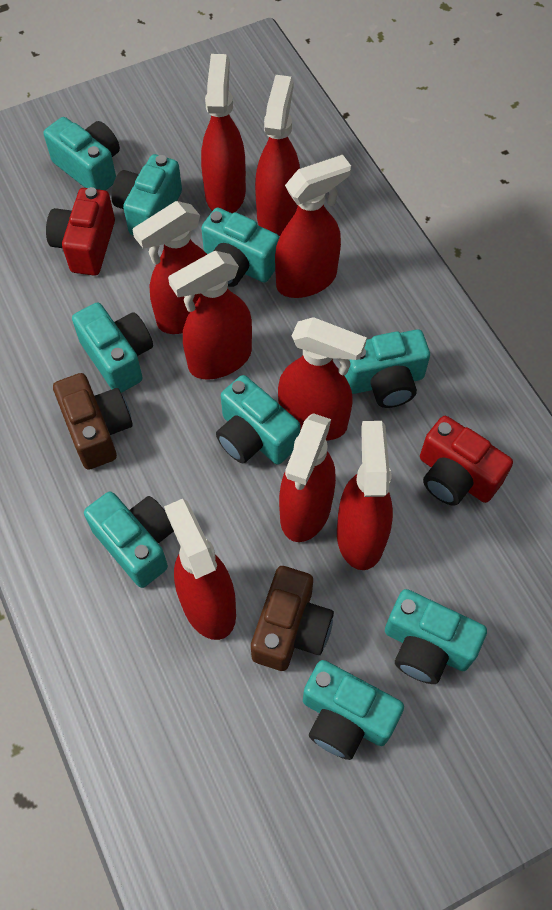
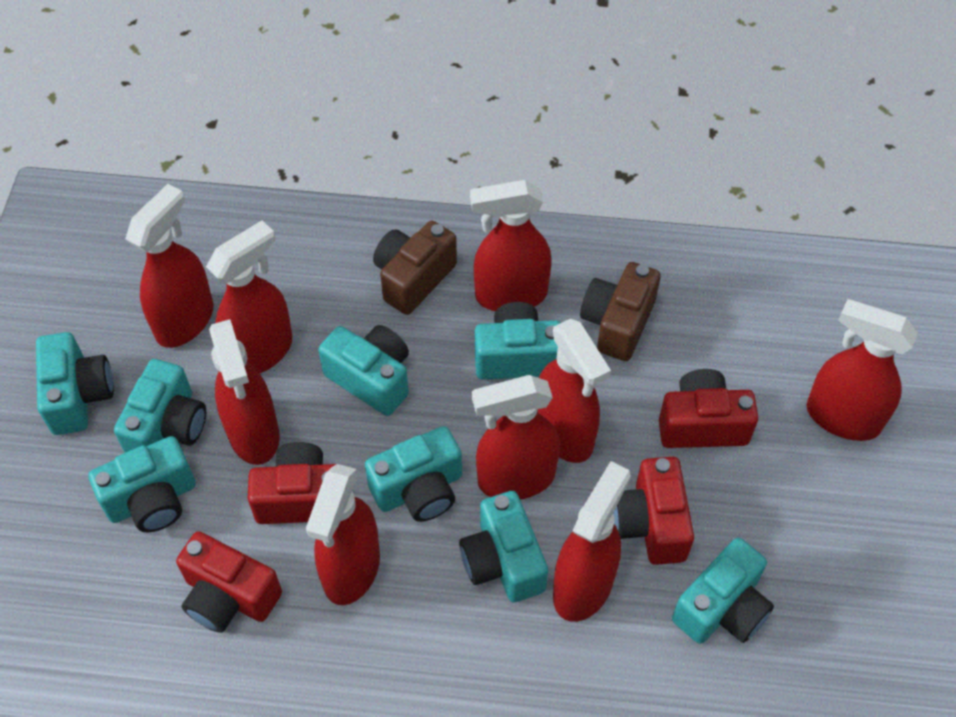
red camera: 2 -> 4
turquoise camera: 9 -> 8

